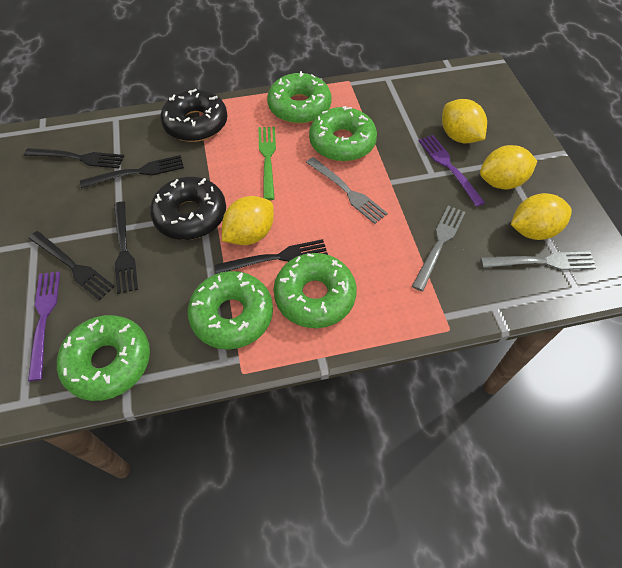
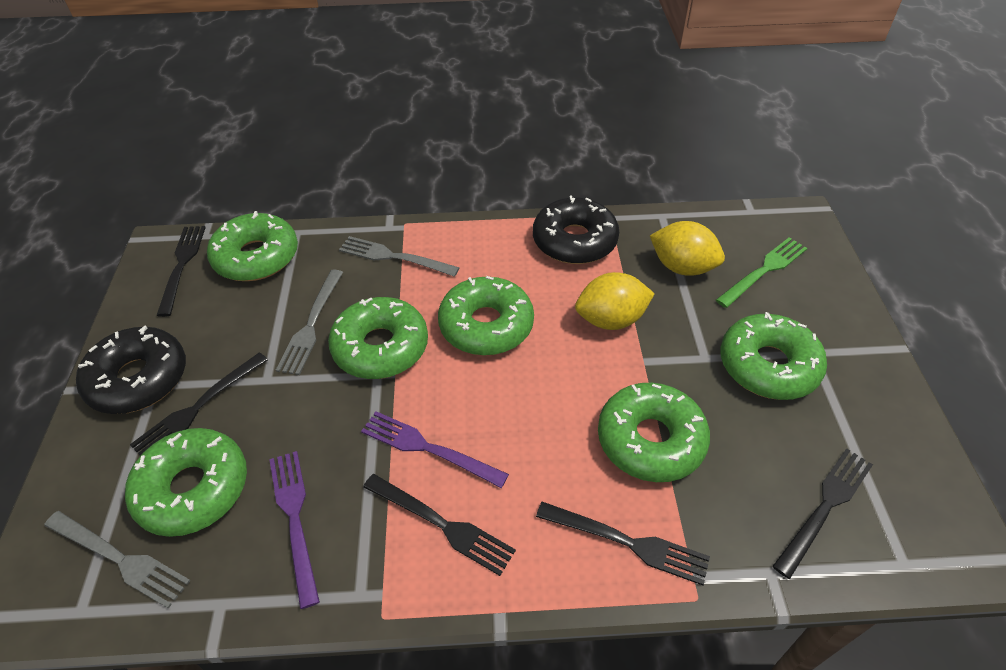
green donut: 5 -> 6
yellow lemon: 4 -> 2

